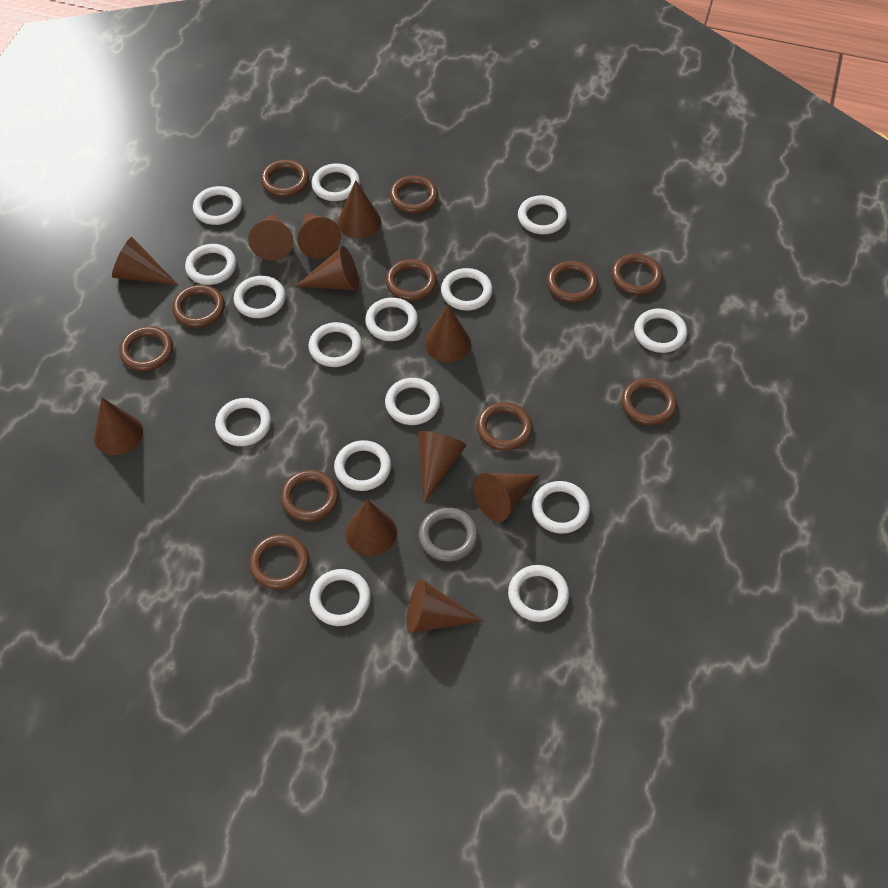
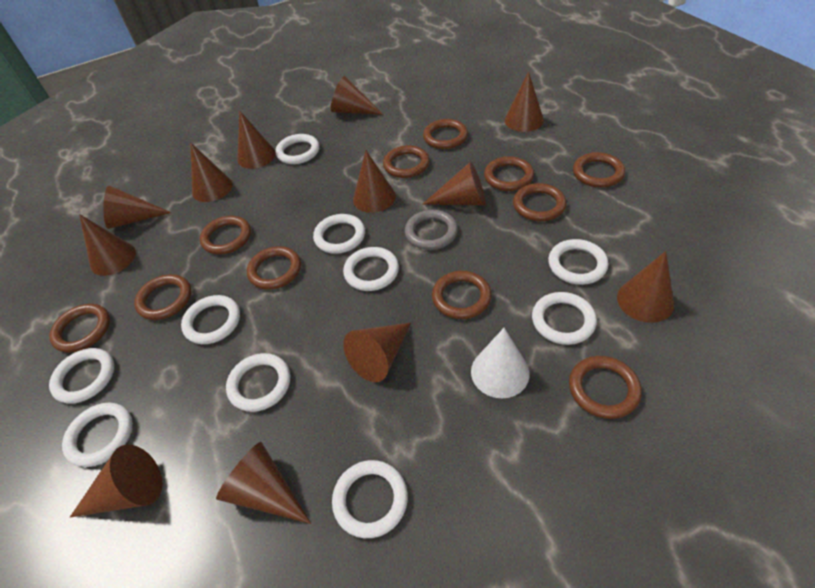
brown cone: 11 -> 12
white cone: 0 -> 1
white ring: 15 -> 10

